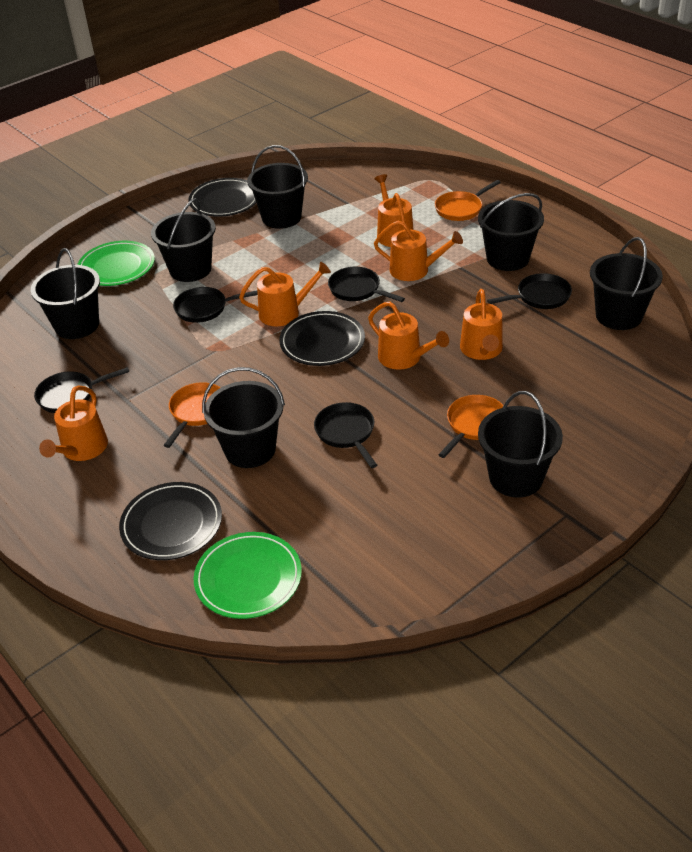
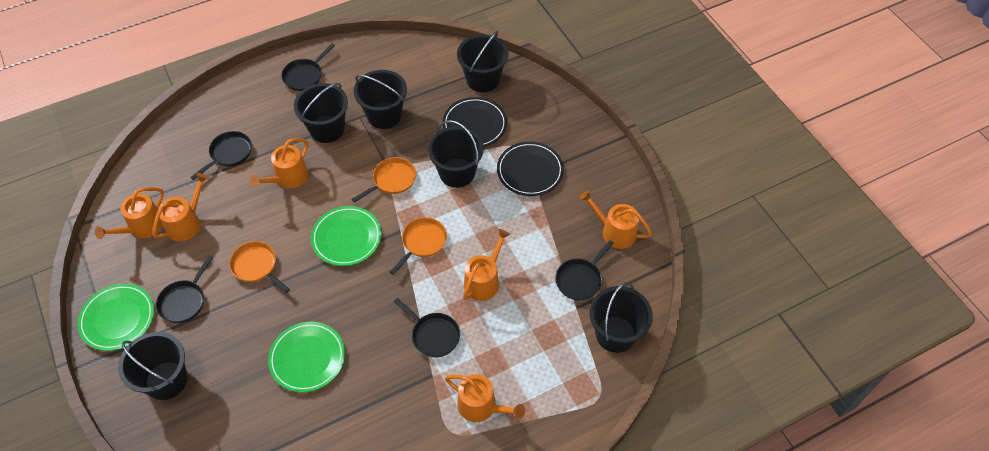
black bucket: 7 -> 6
black plate: 3 -> 2
green plate: 2 -> 3

